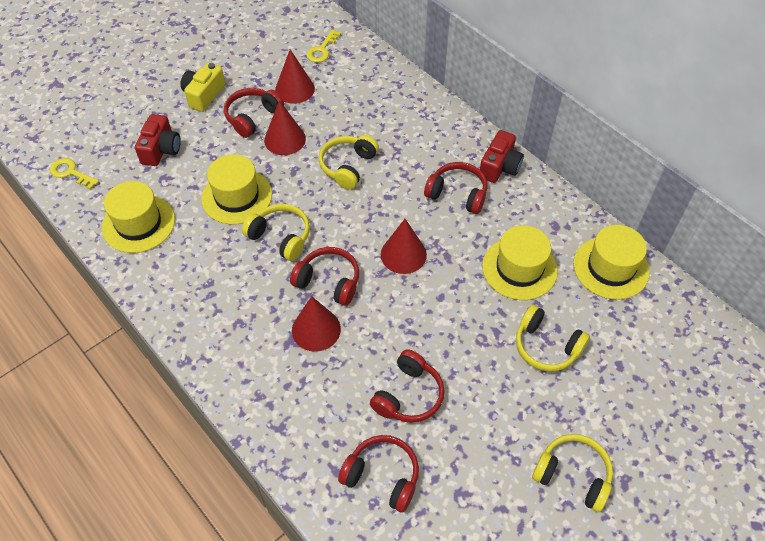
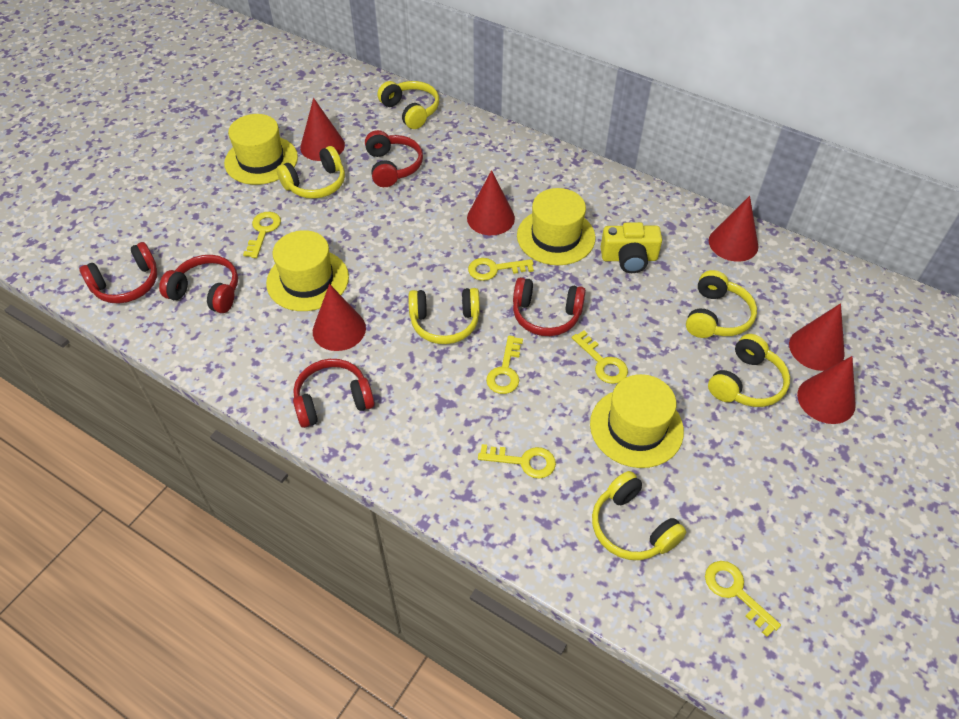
red camera: 2 -> 0
red cone: 4 -> 6
yellow headphones: 4 -> 6
yellow key: 2 -> 6

